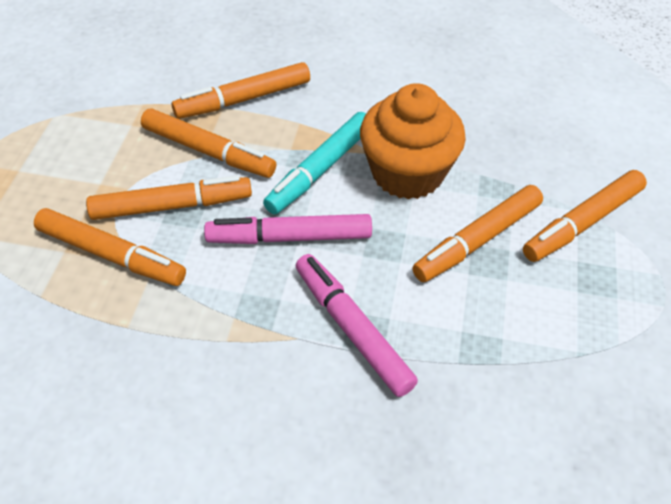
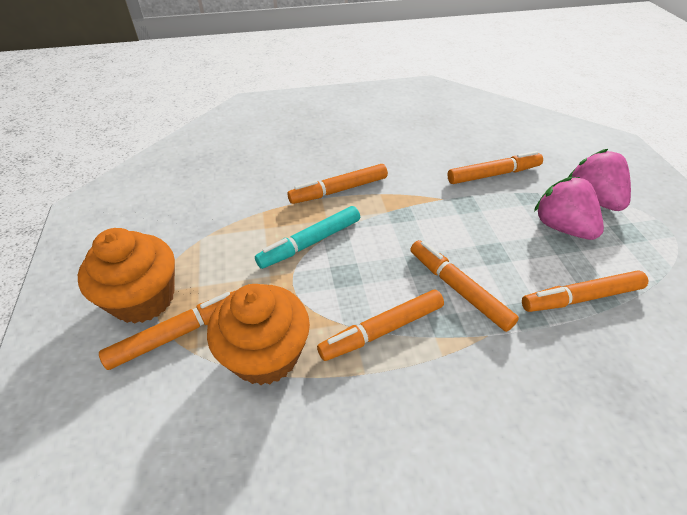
orange cupcake: 1 -> 2
pink marker: 2 -> 0
pink strawberry: 0 -> 2

